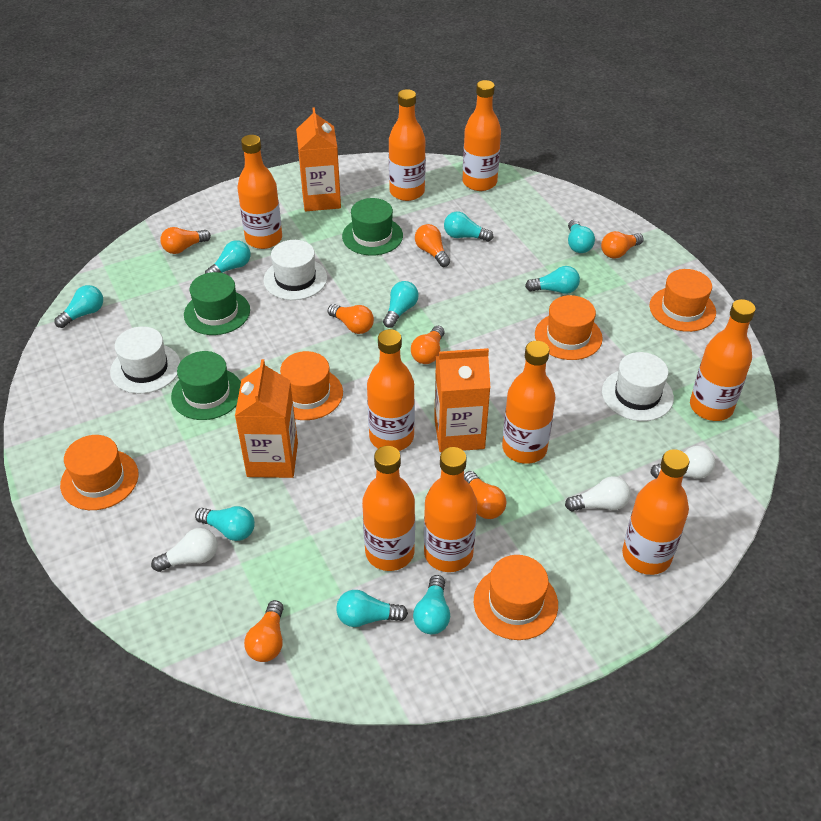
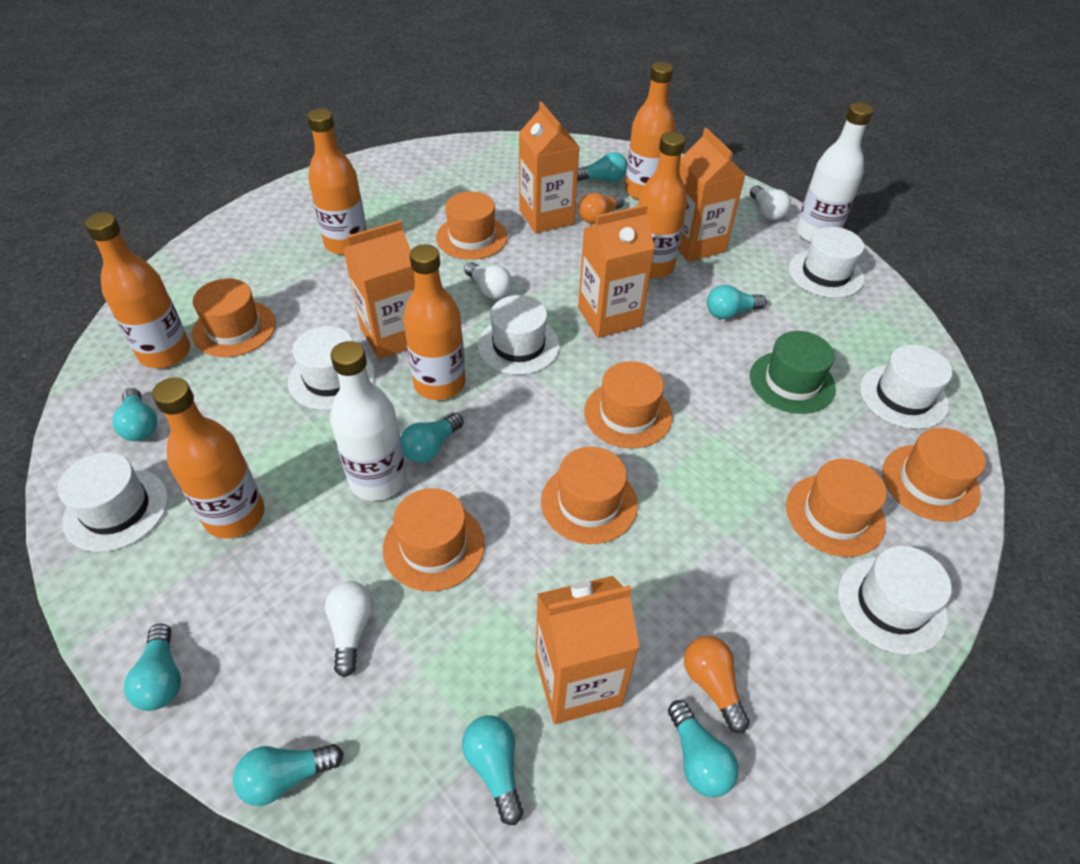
green hat: 3 -> 1
orange bottle: 9 -> 6
orange carton: 3 -> 5
orange hat: 5 -> 7
orange light bulb: 7 -> 2
turquoise light bulb: 9 -> 8
white bottle: 0 -> 2
white hat: 3 -> 6

